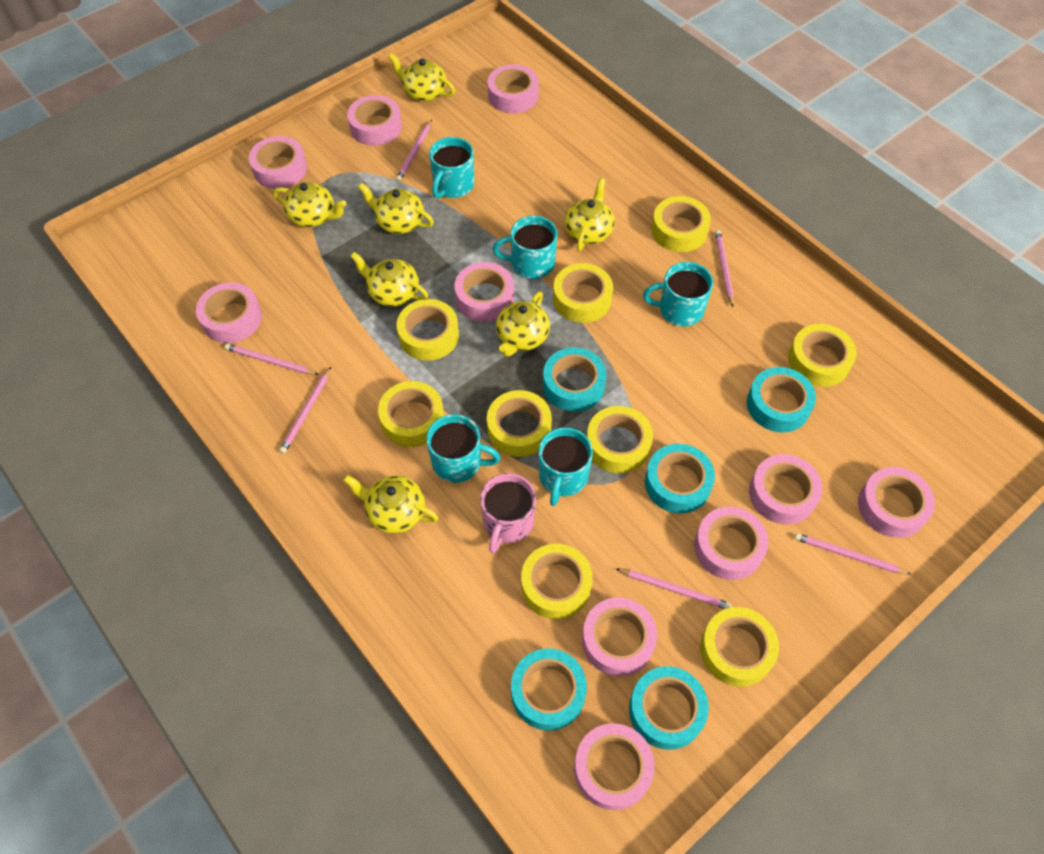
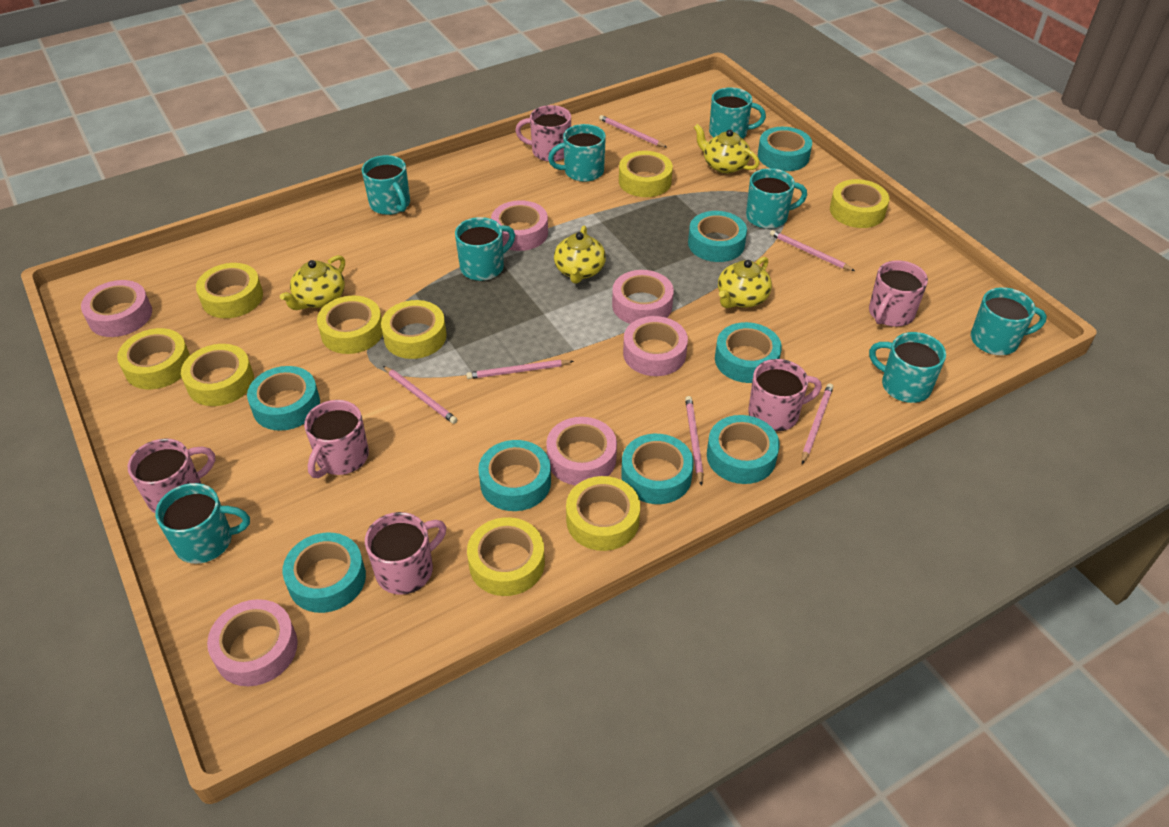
pink mug: 1 -> 6
pink tape: 10 -> 6
turquoise mug: 5 -> 8
turquoise tape: 5 -> 8
yellow teapot: 7 -> 4

